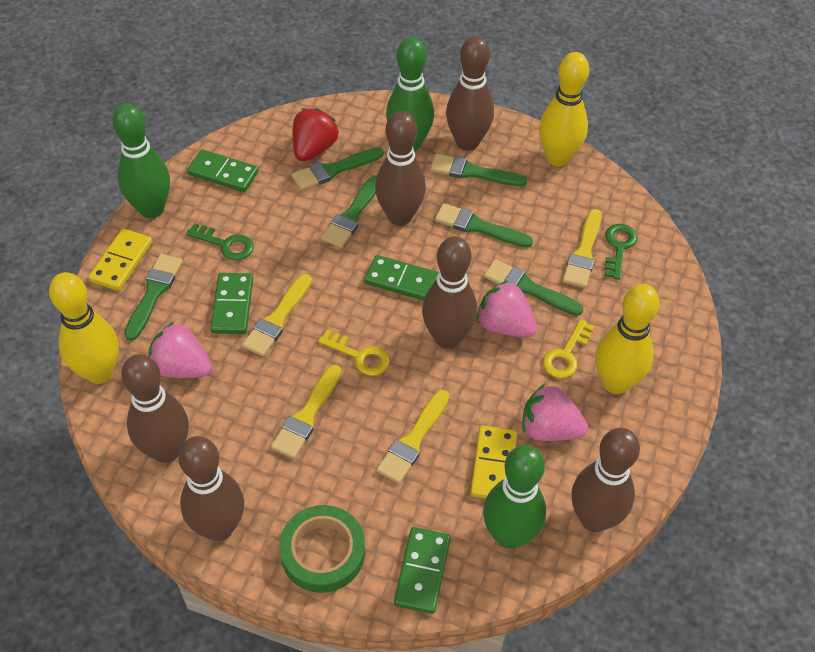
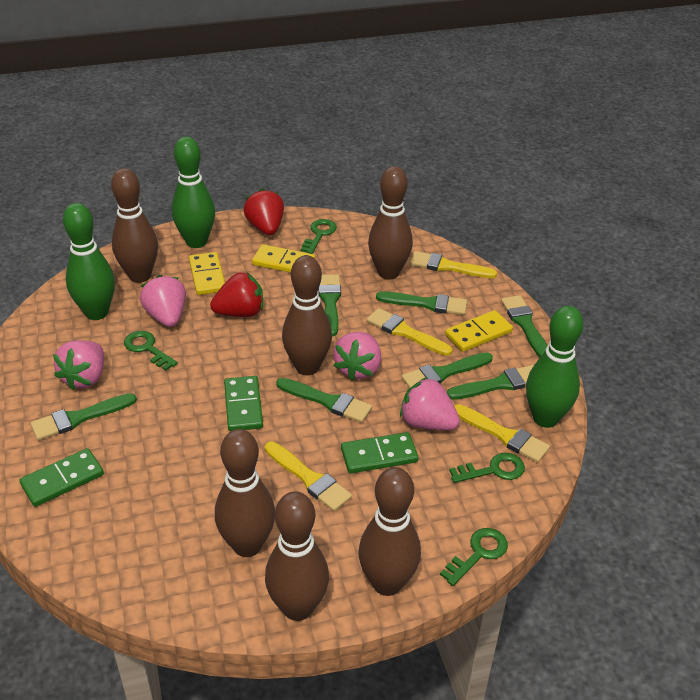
green brush: 6 -> 7
green domino: 4 -> 3
green key: 2 -> 4
green tape: 1 -> 0
pink strawberry: 3 -> 4
red strawberry: 1 -> 2
yellow bowling pin: 3 -> 0
yellow domino: 2 -> 3
yellow key: 2 -> 0

